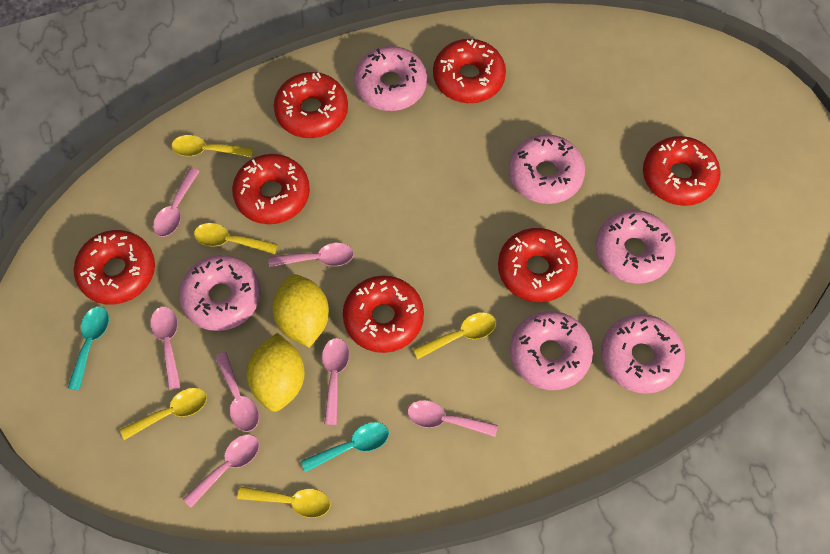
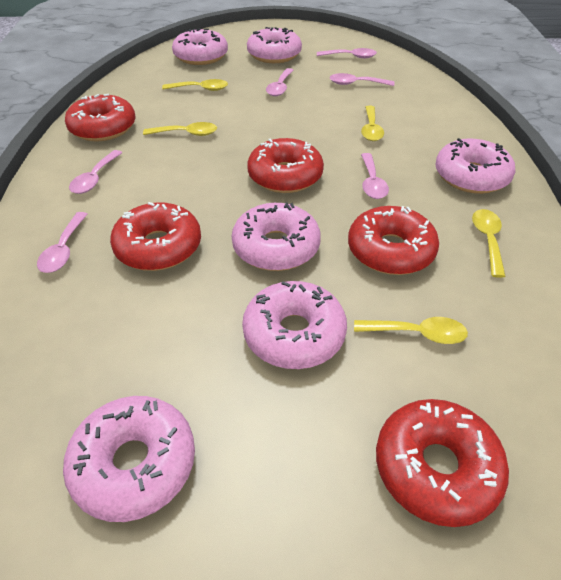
pink spoon: 7 -> 6
red donut: 7 -> 5
turquoise spoon: 2 -> 0
yellow lemon: 2 -> 0

